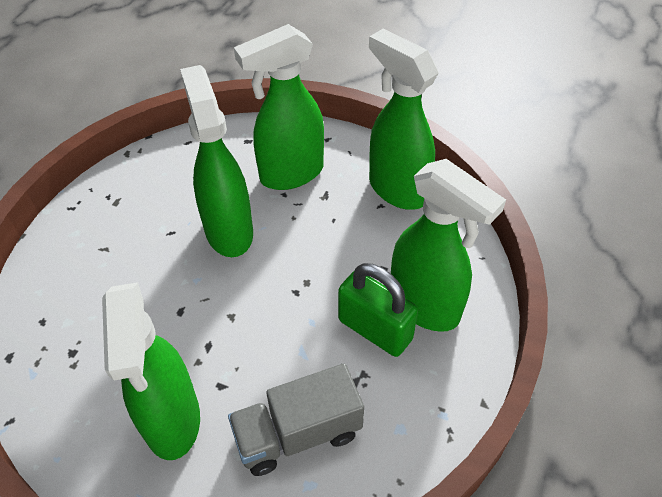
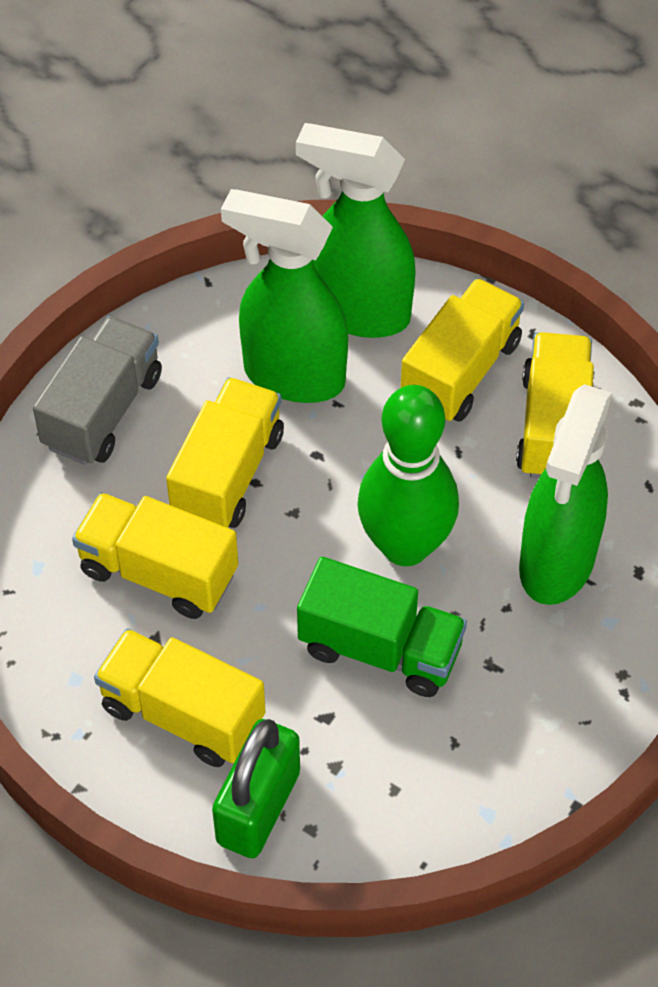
green bowling pin: 0 -> 1
green spray bottle: 5 -> 3
green truck: 0 -> 1
yellow truck: 0 -> 5

